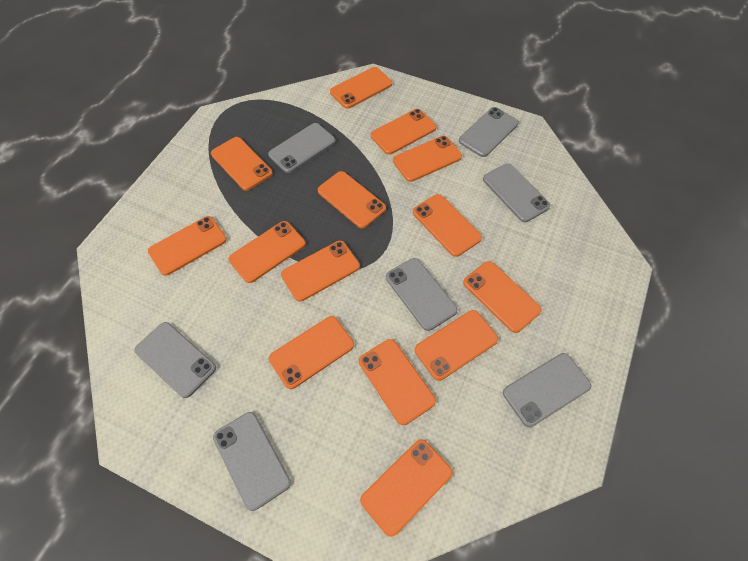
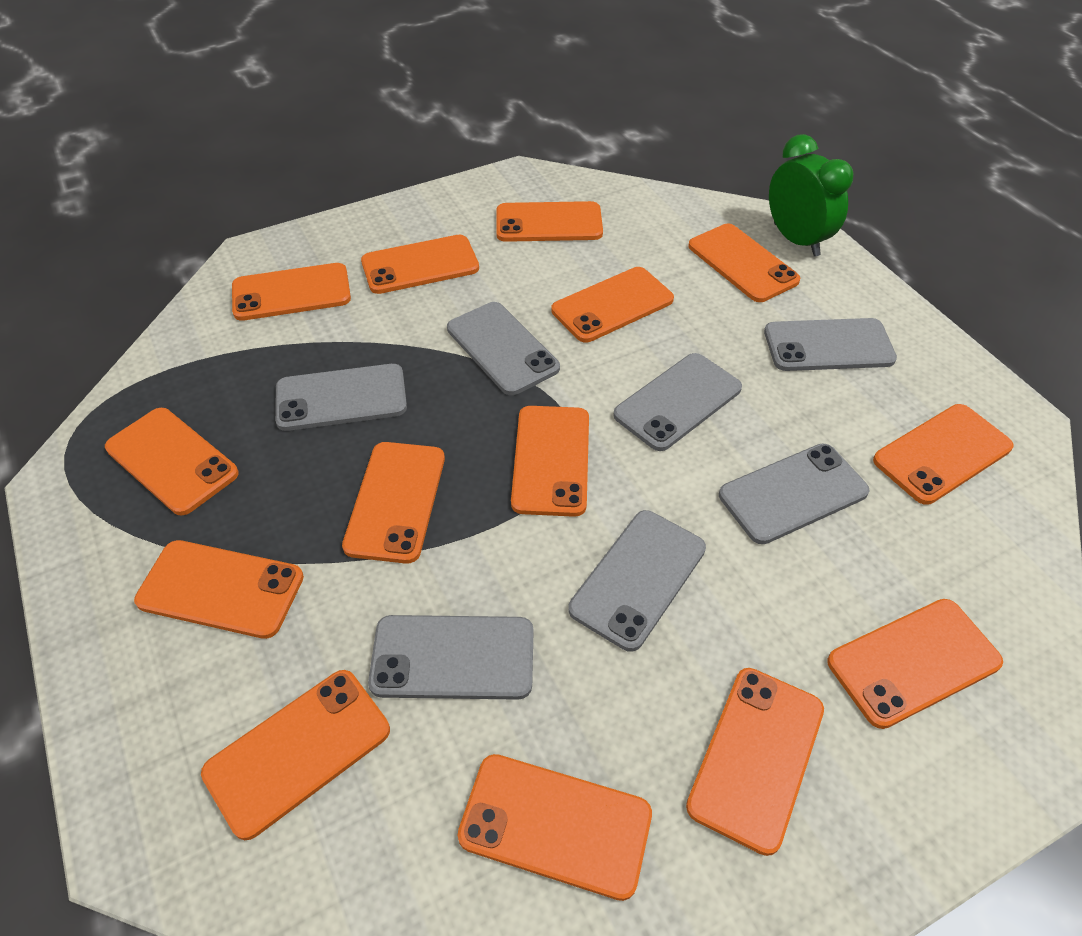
green clock: 0 -> 1

